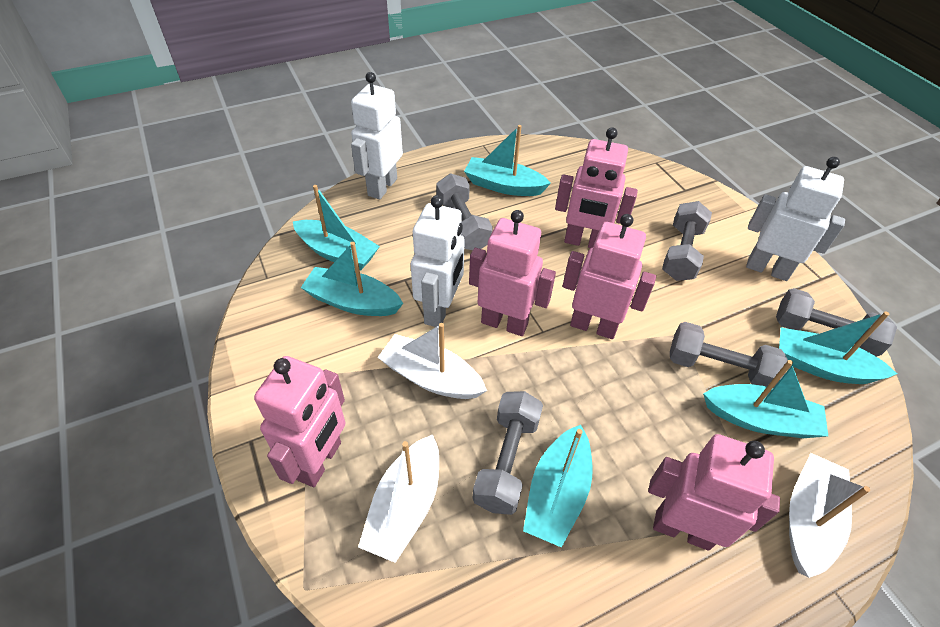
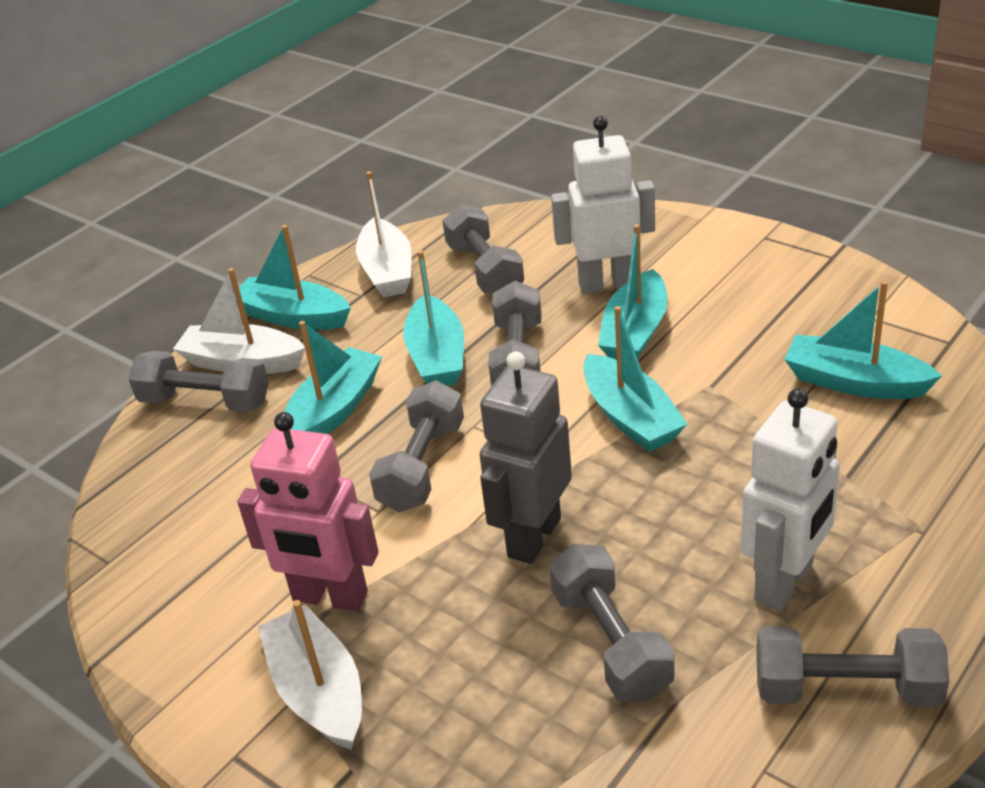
grey dumbbell: 5 -> 6
grey robot: 0 -> 1
pink robot: 5 -> 1
white robot: 3 -> 2

